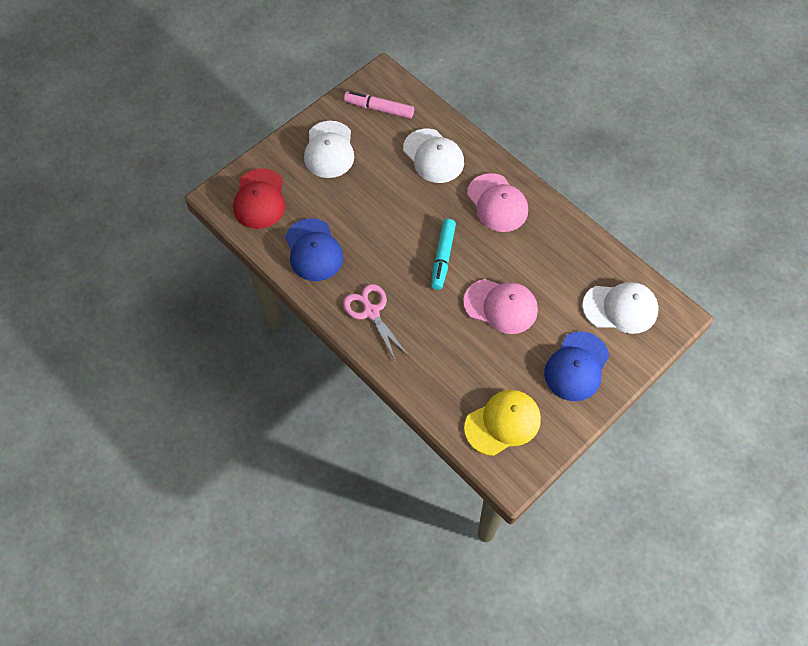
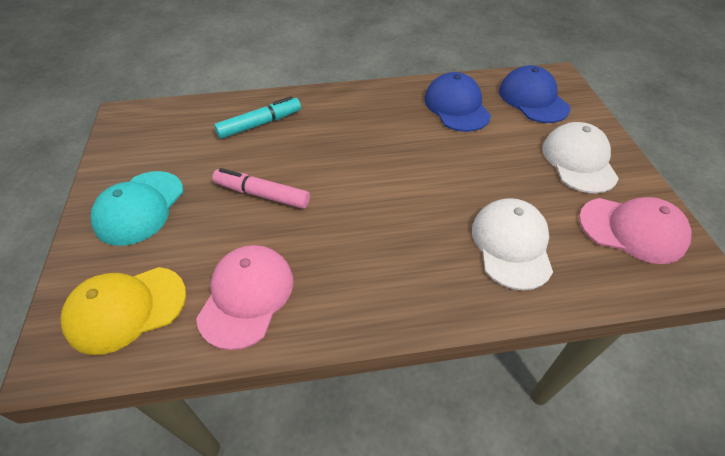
pink scissors: 1 -> 0
red cap: 1 -> 0
turquoise cap: 0 -> 1
white cap: 3 -> 2

